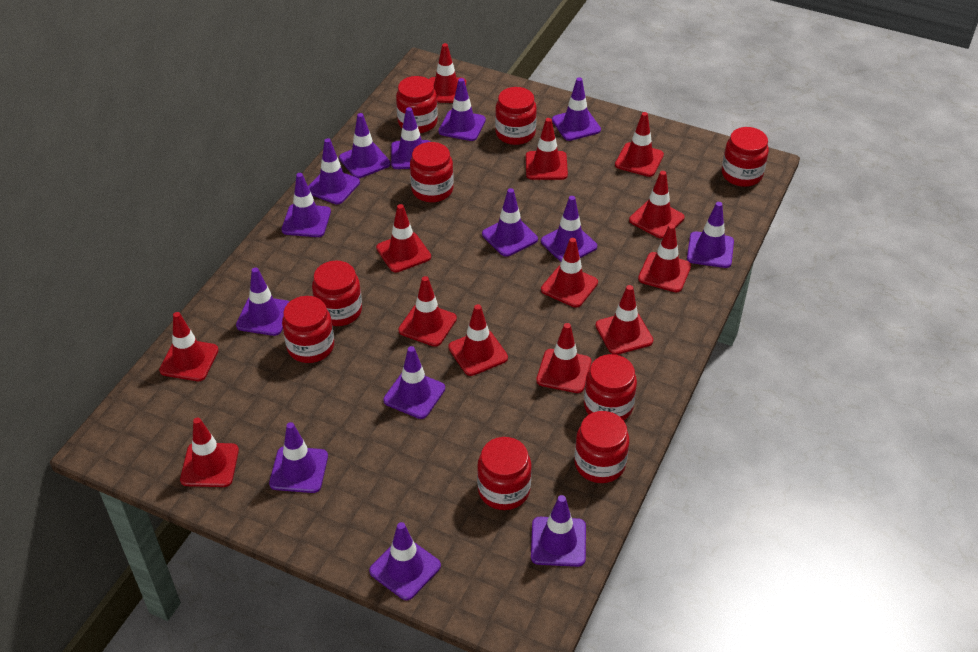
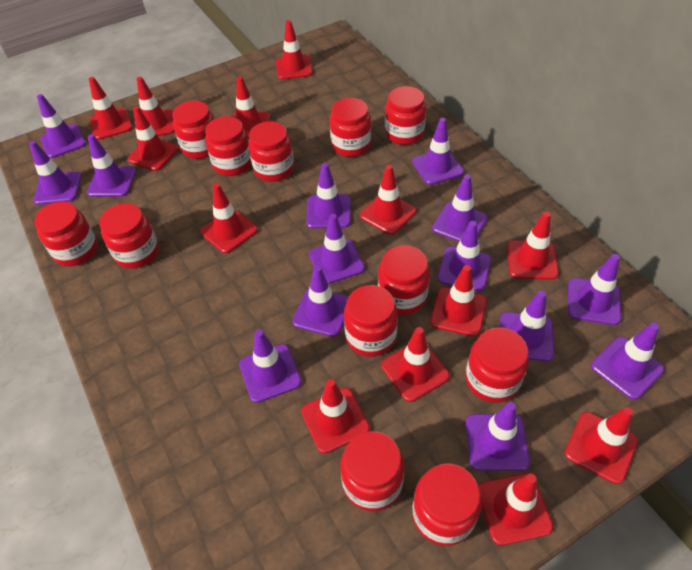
red jar: 9 -> 12

